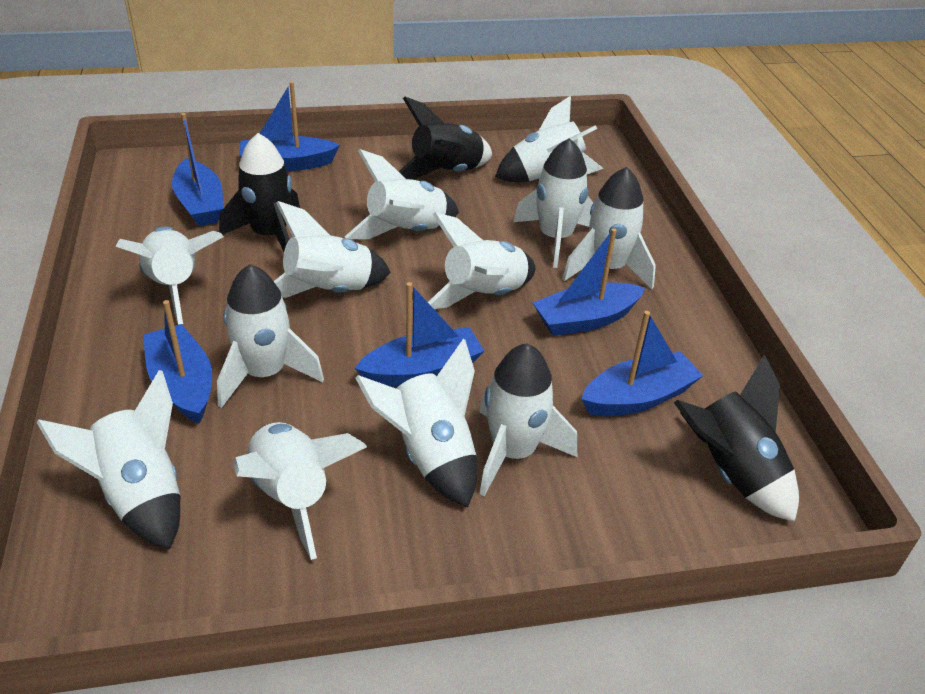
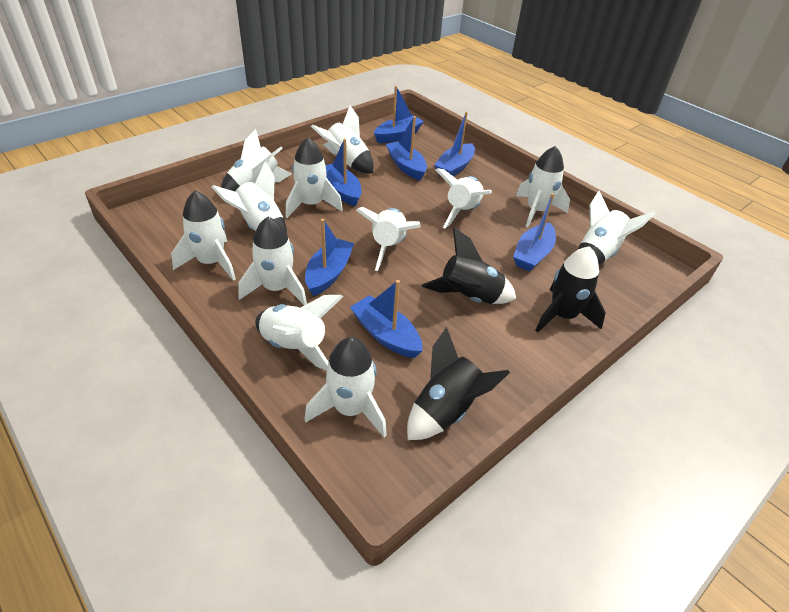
blue boat: 6 -> 7

